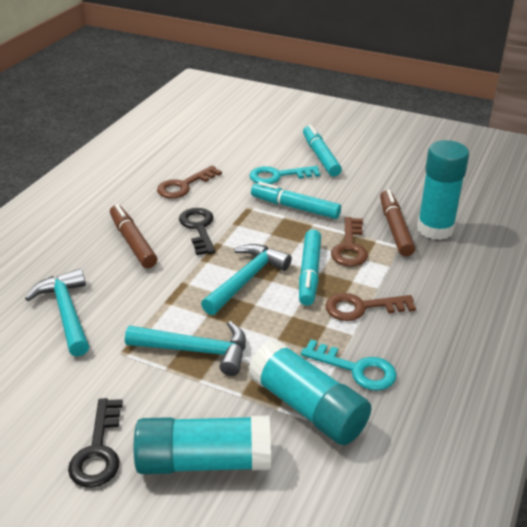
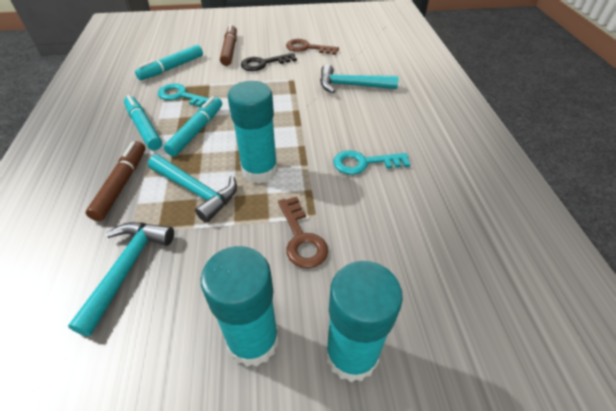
black key: 2 -> 1
brown key: 3 -> 2

